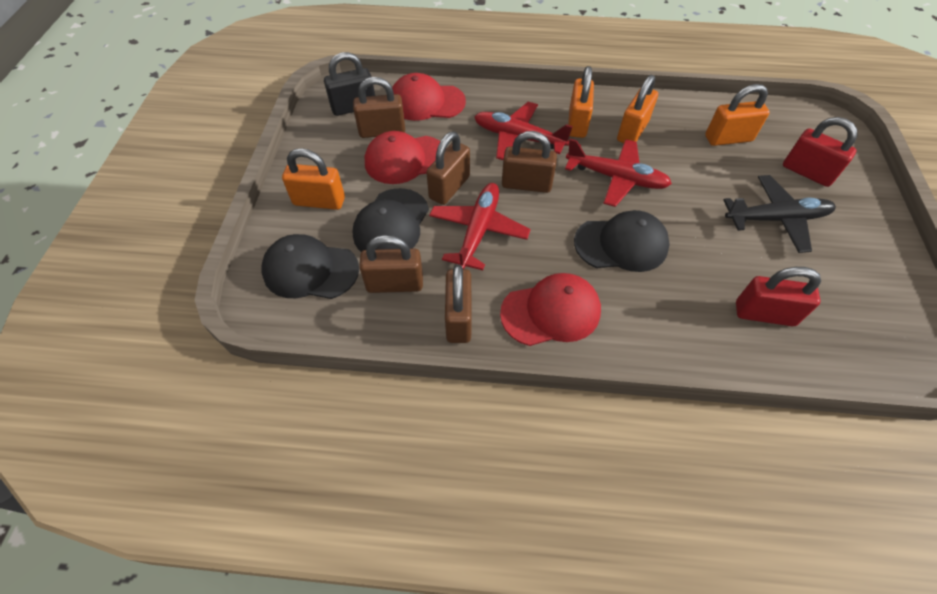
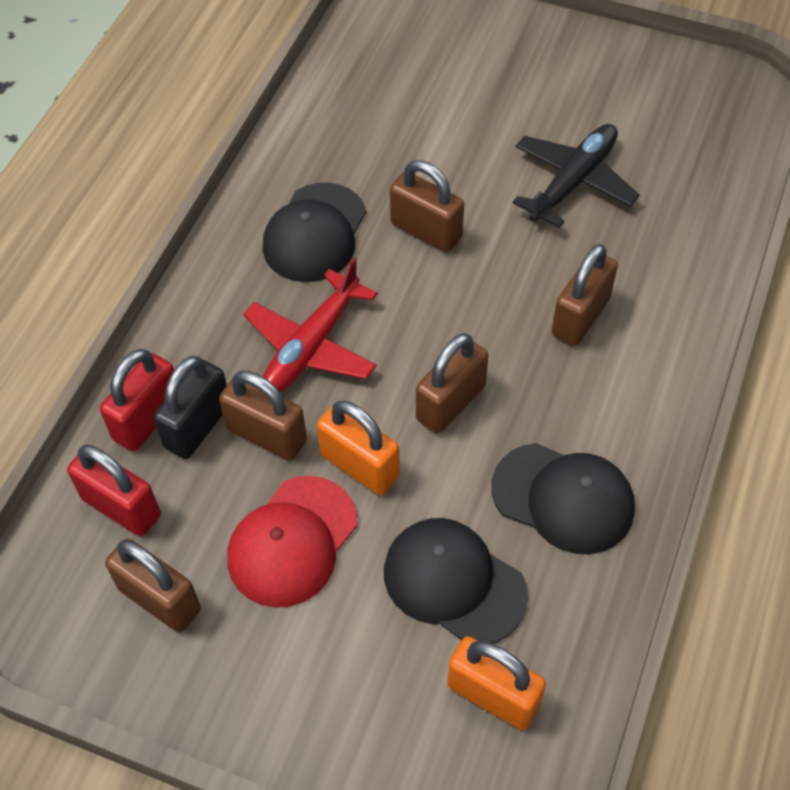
orange padlock: 4 -> 2
red cap: 3 -> 1
red plane: 3 -> 1

